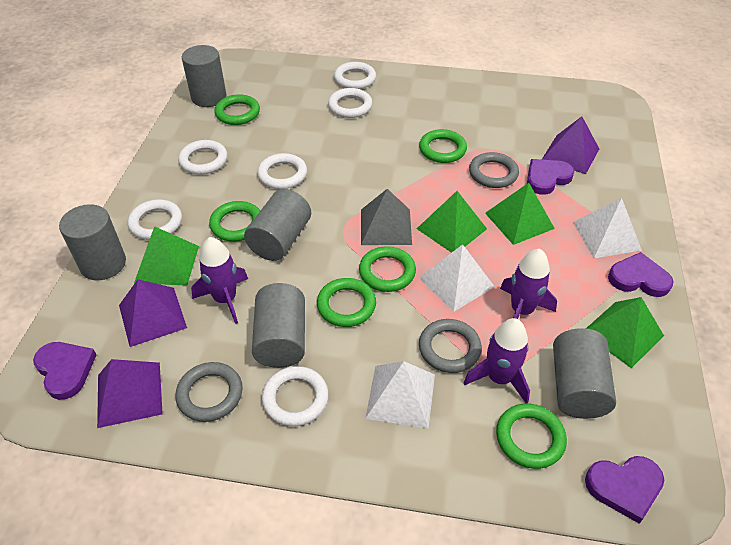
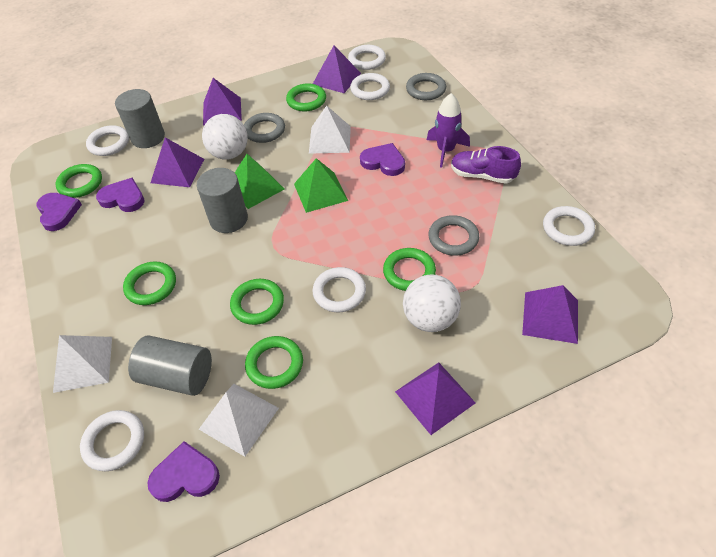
green pyramid: 4 -> 2
grey cylinder: 5 -> 3
grey pyramid: 1 -> 0
purple pyramid: 3 -> 5
purple rocket: 3 -> 1
purple shoe: 0 -> 1
white ball: 0 -> 2

